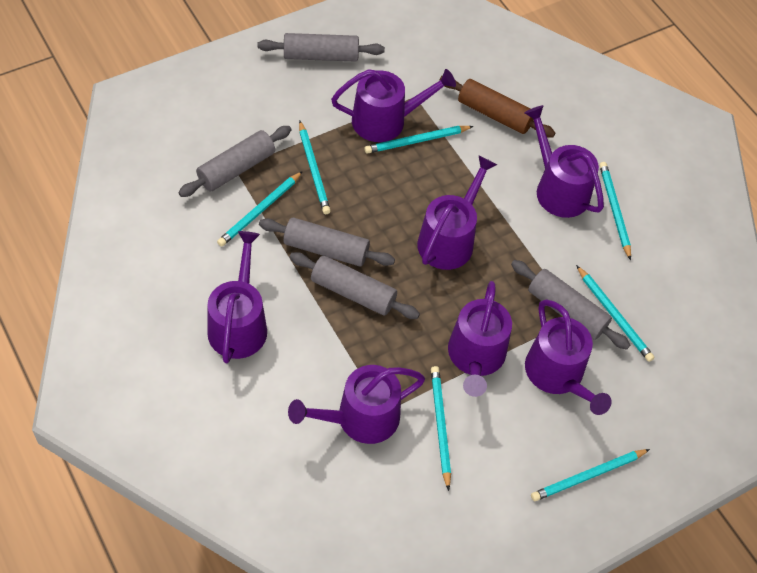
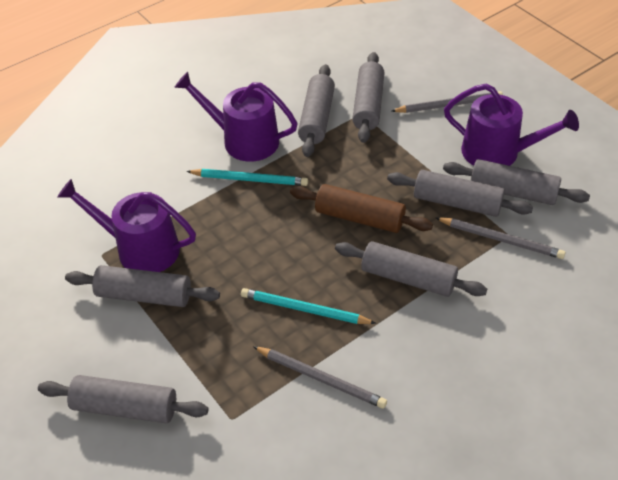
grey pencil: 0 -> 3
grey rolling pin: 5 -> 7
purple watering can: 7 -> 3
turquoise pencil: 7 -> 2

